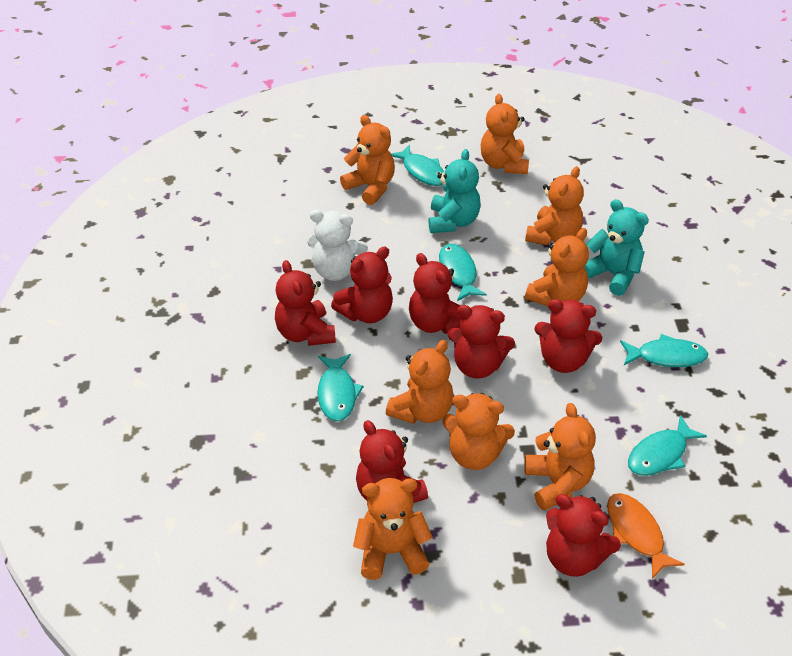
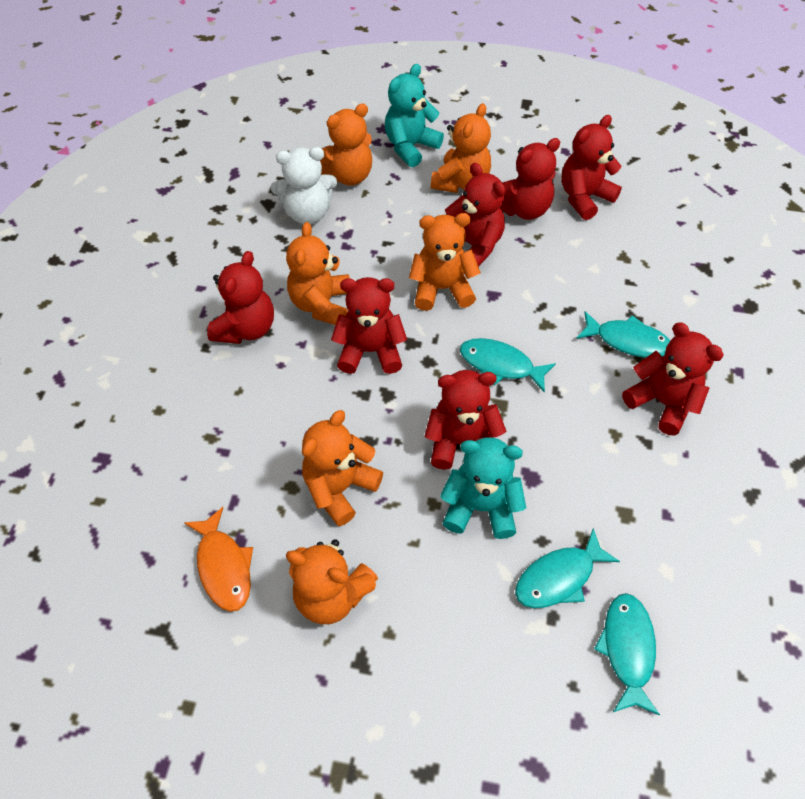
orange teddy bear: 8 -> 6
turquoise fish: 5 -> 4

